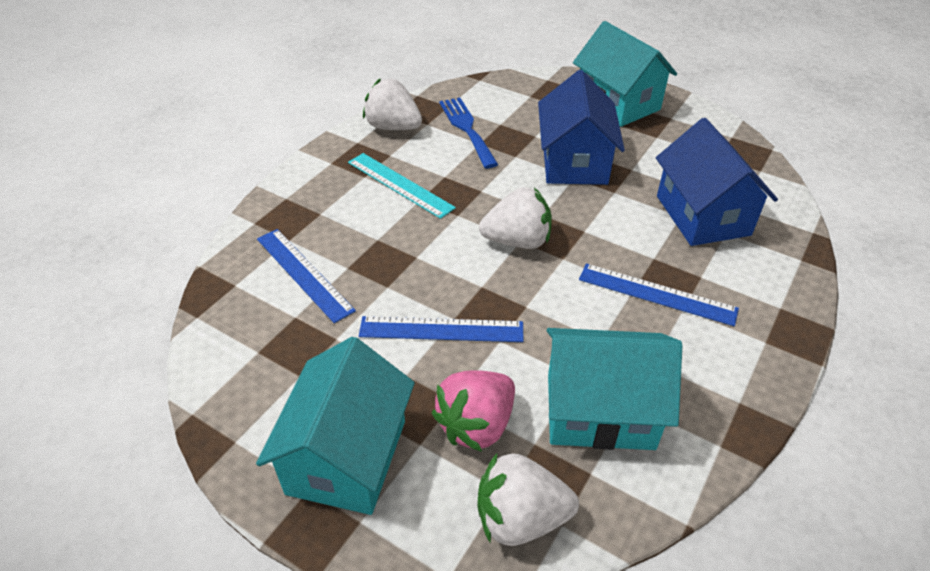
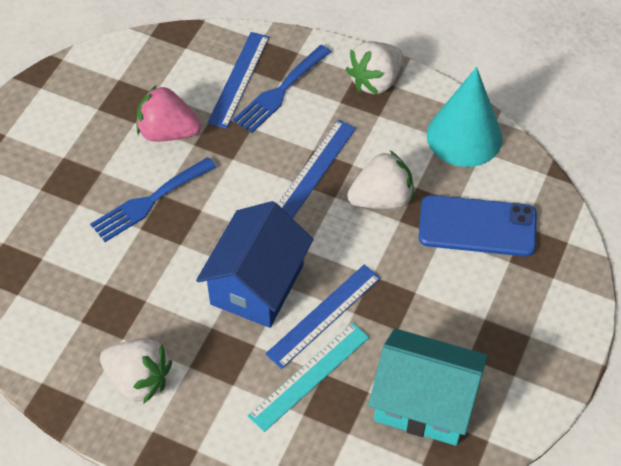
blue fork: 1 -> 2
blue house: 2 -> 1
blue phone: 0 -> 1
turquoise cone: 0 -> 1
turquoise house: 3 -> 1

